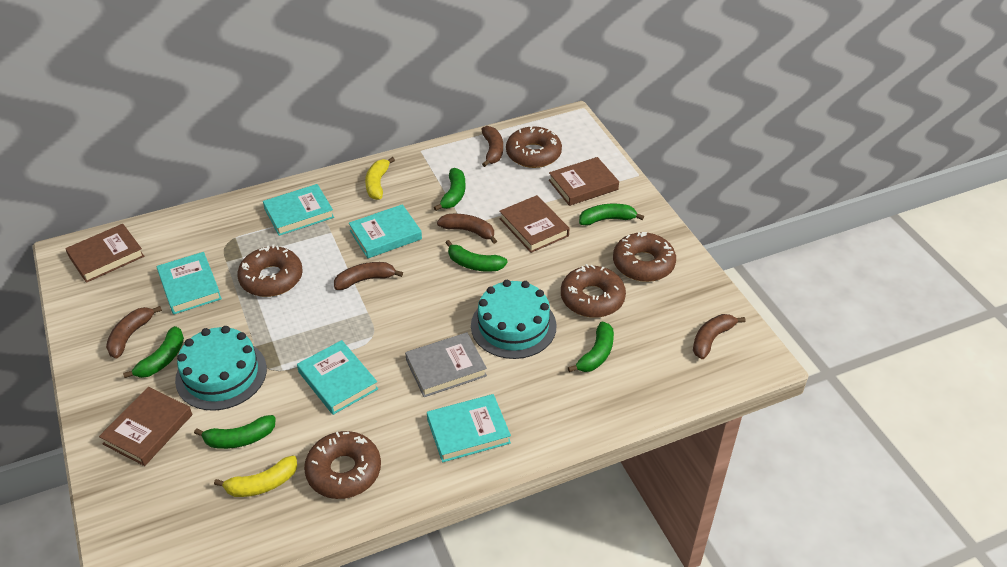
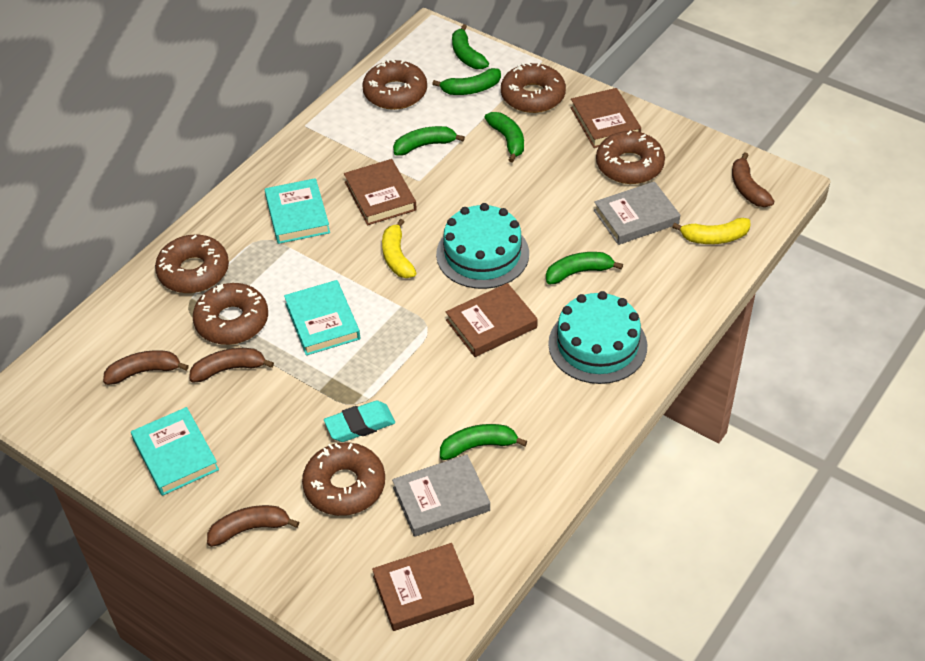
brown banana: 5 -> 4
brown donut: 5 -> 6
grey book: 1 -> 2
turquoise book: 5 -> 3
turquoise eraser: 0 -> 1

